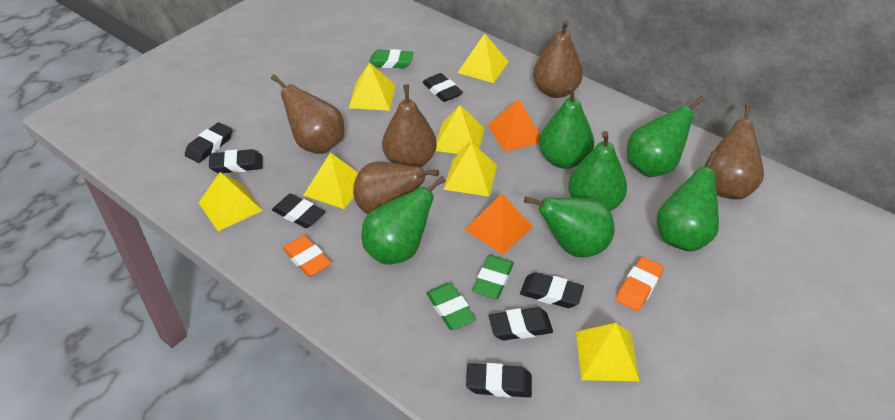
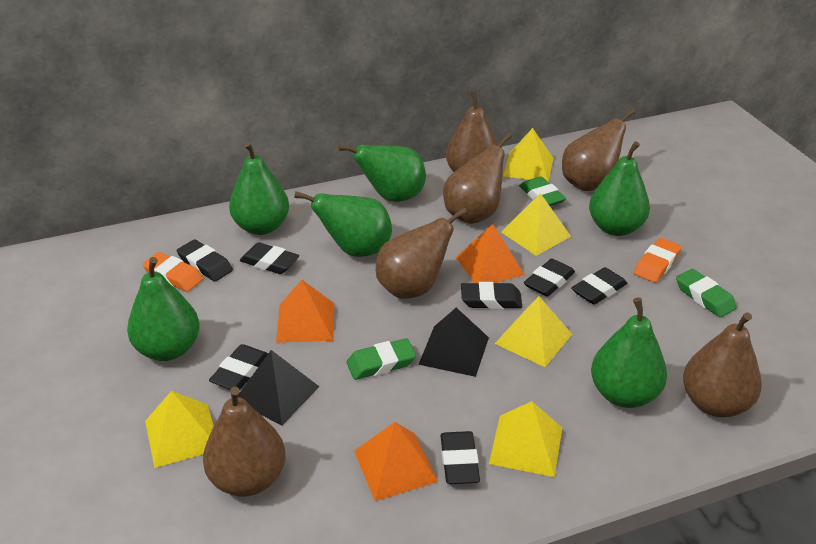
black pyramid: 0 -> 2
brown pear: 5 -> 6
orange pyramid: 2 -> 3
yellow pyramid: 7 -> 5

